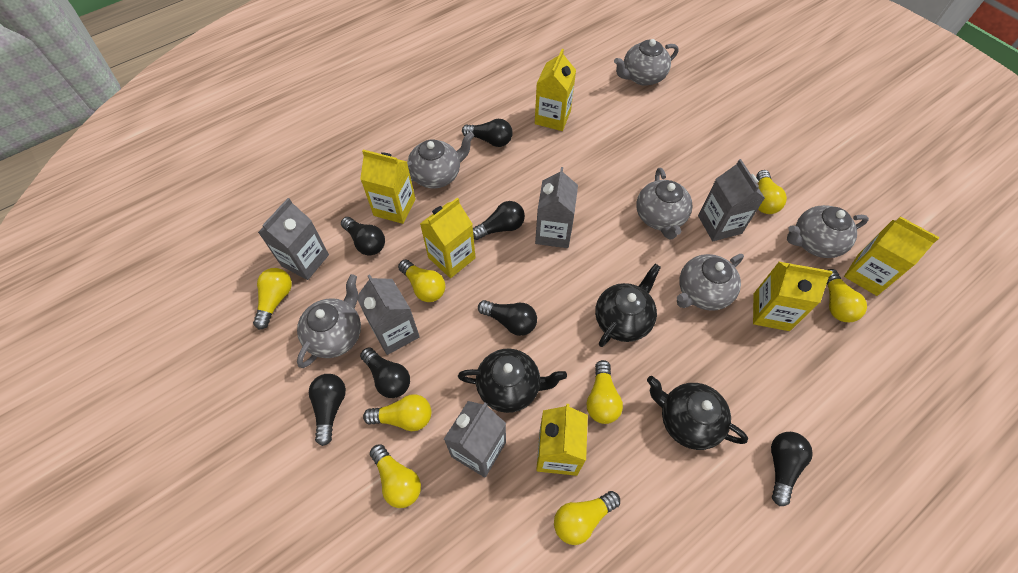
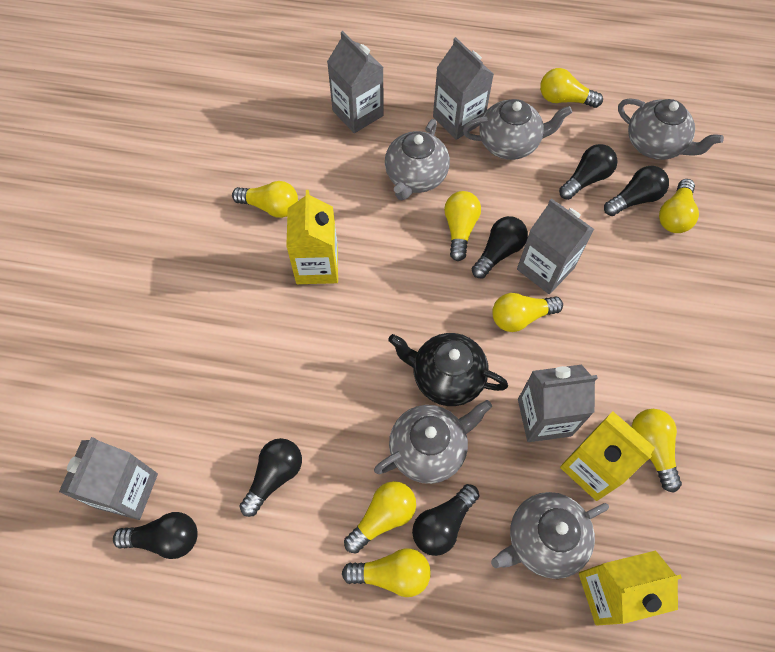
black light bulb: 7 -> 6
black teapot: 3 -> 1
grey teapot: 6 -> 5
yellow carton: 6 -> 3

